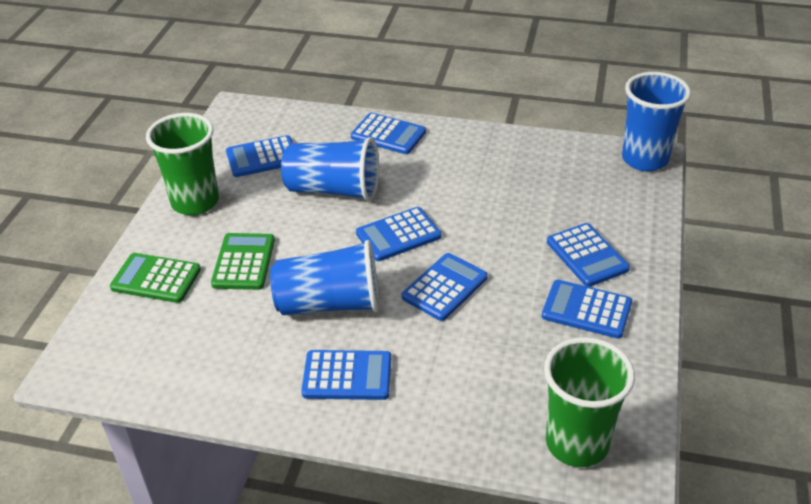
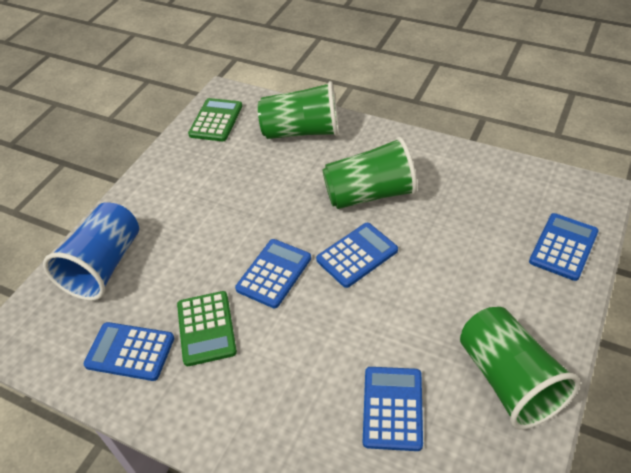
blue calculator: 7 -> 5
blue cup: 3 -> 1
green cup: 2 -> 3

